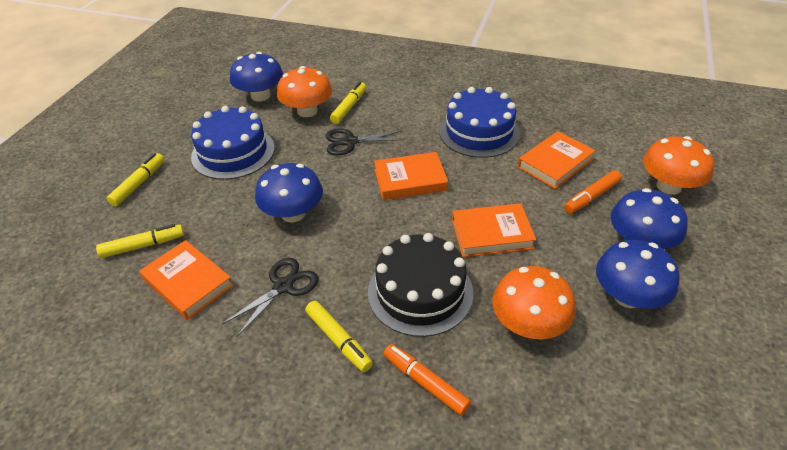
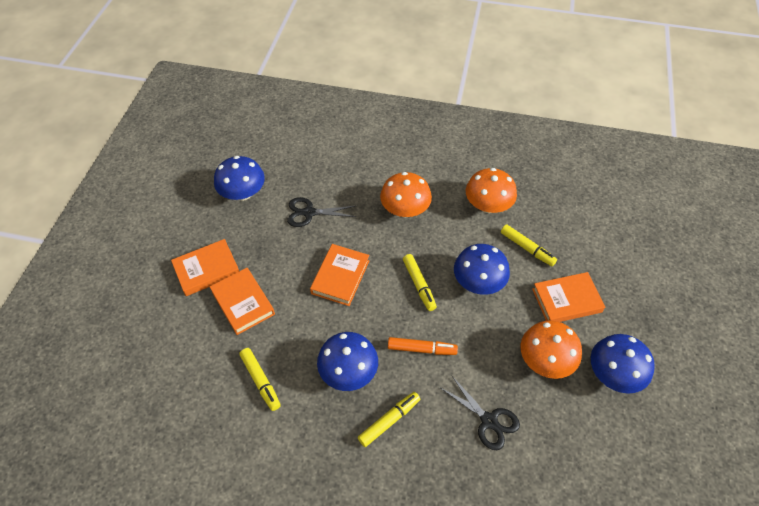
black cake: 1 -> 0
blue cake: 2 -> 0
orange marker: 2 -> 1

